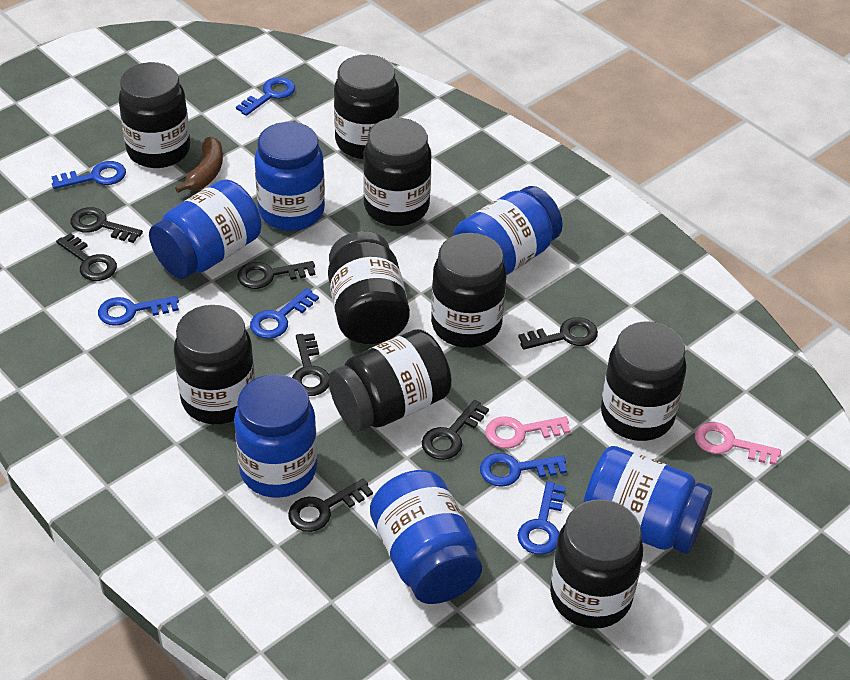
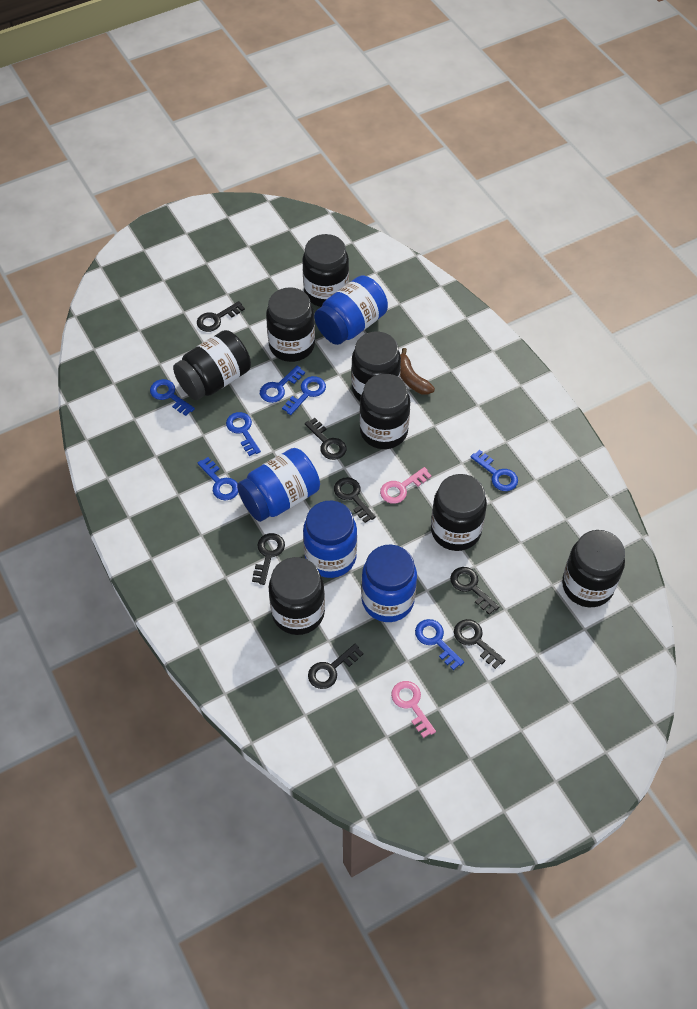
black jar: 9 -> 8
blue jar: 6 -> 4
blue key: 6 -> 7

